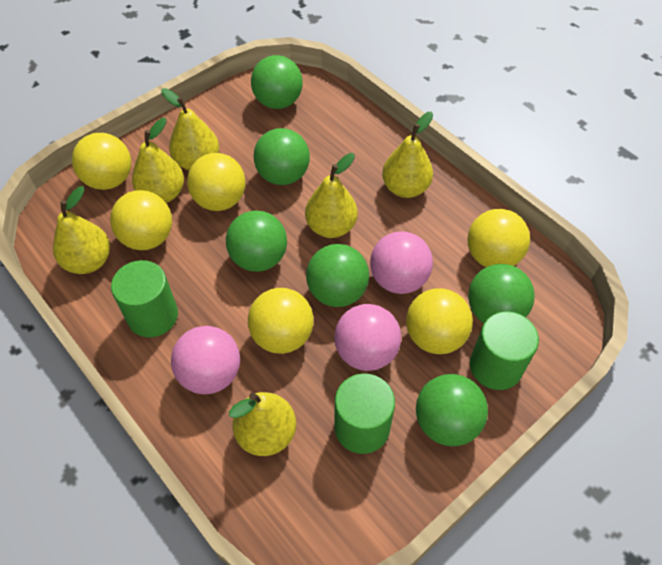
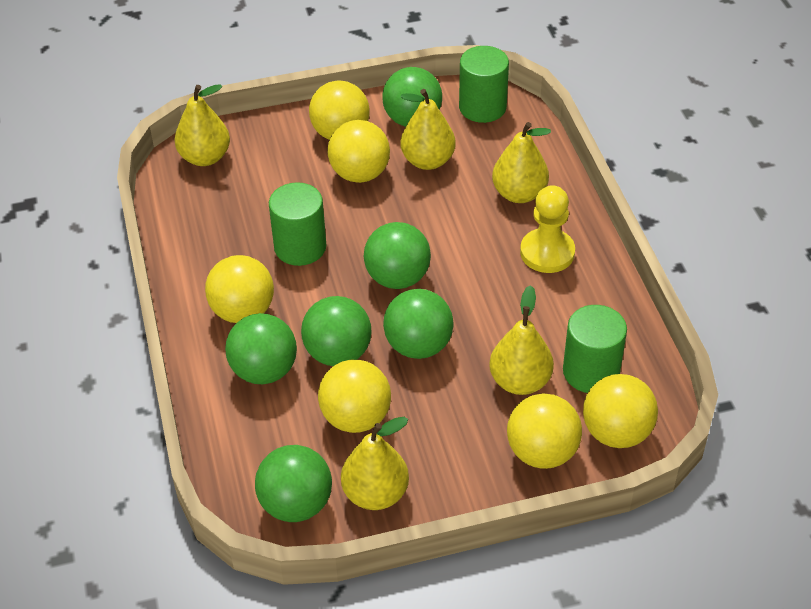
pink ball: 3 -> 0
yellow pawn: 0 -> 1
yellow pear: 6 -> 5

